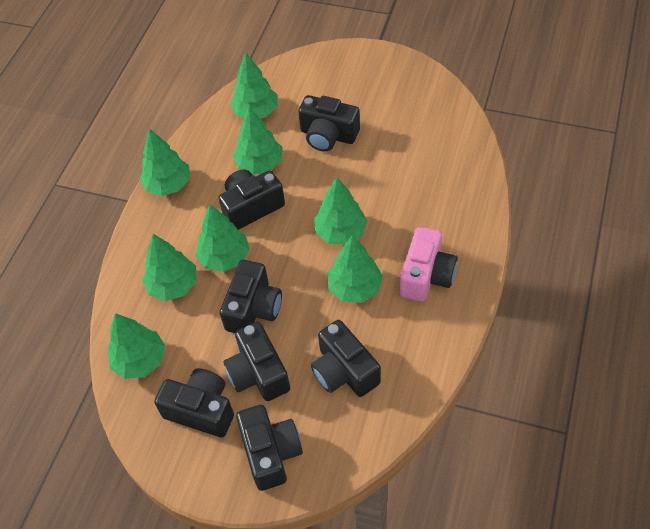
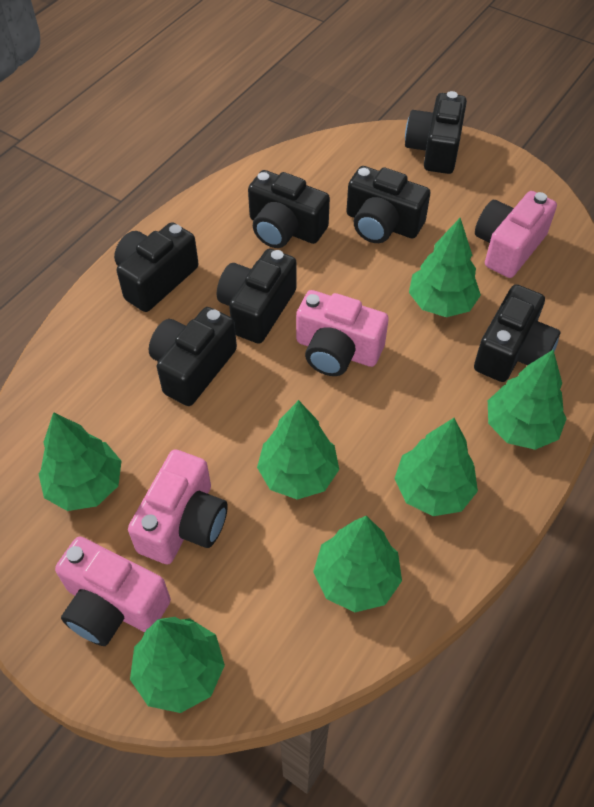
green tree: 8 -> 7
pink camera: 1 -> 4

